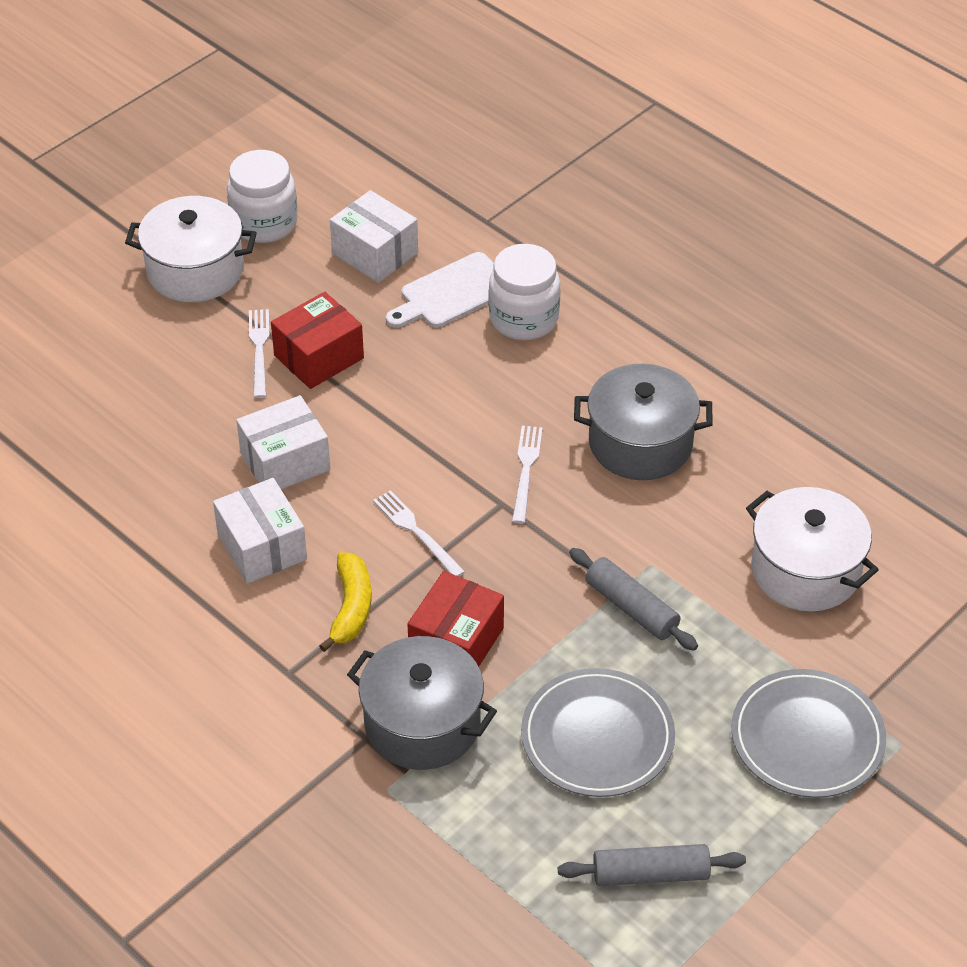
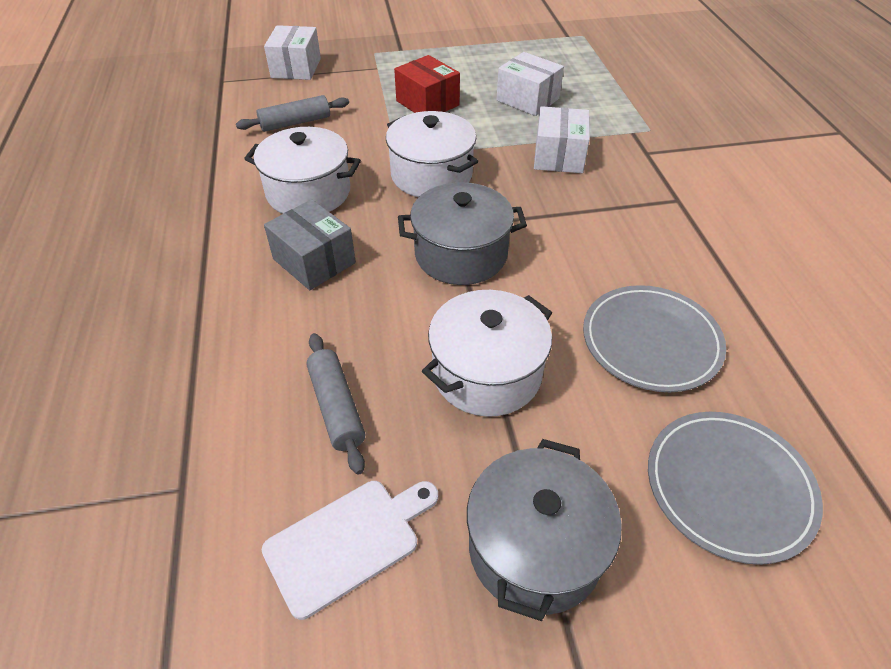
grey box: 0 -> 1
red box: 2 -> 1
white fork: 3 -> 0
white jar: 2 -> 0
white pot: 2 -> 3
yellow banana: 1 -> 0

